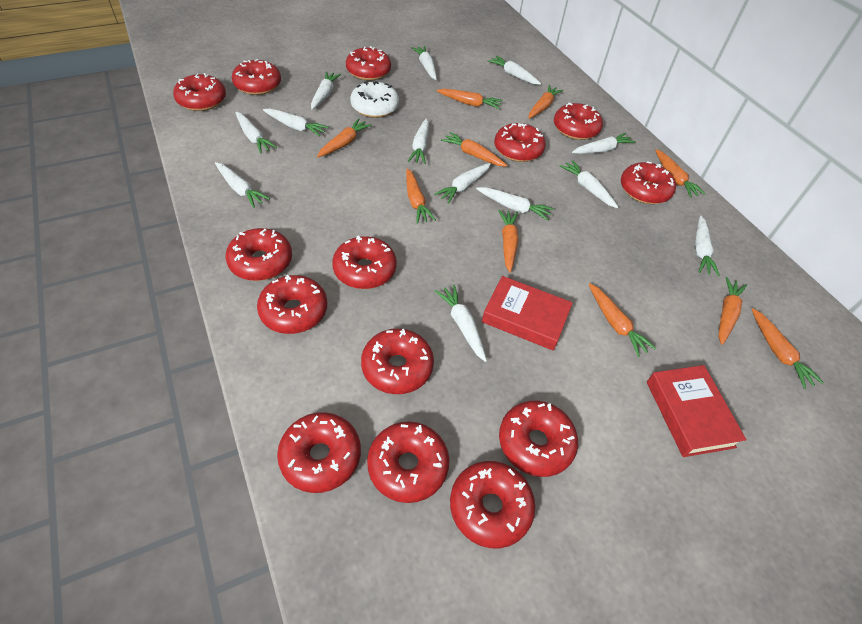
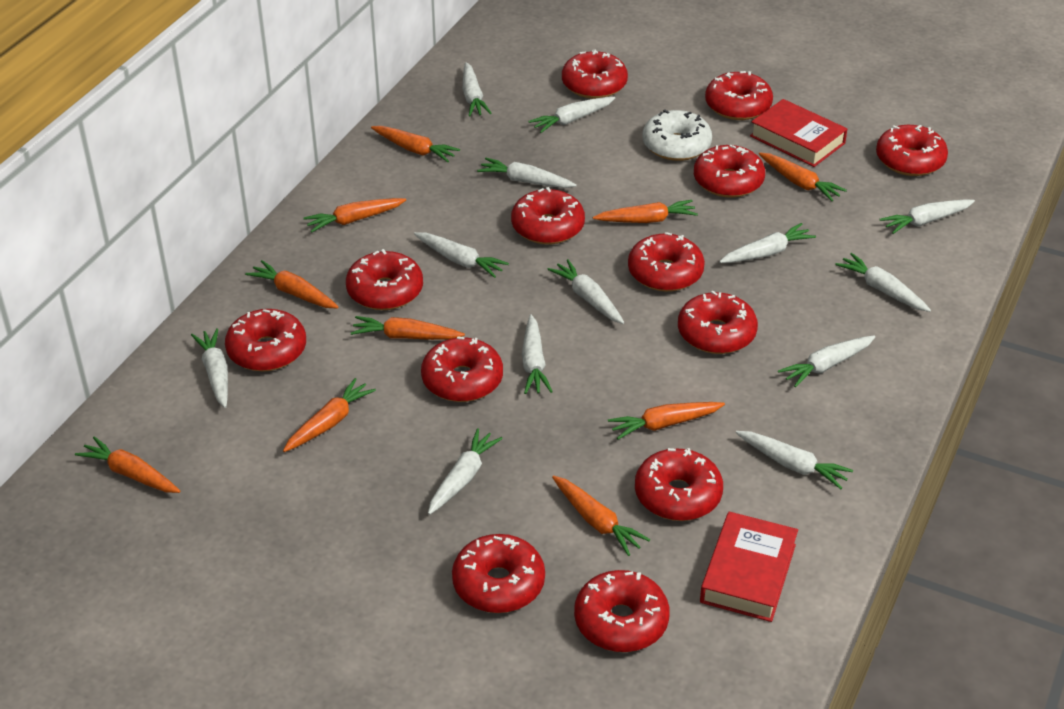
red donut: 14 -> 13

